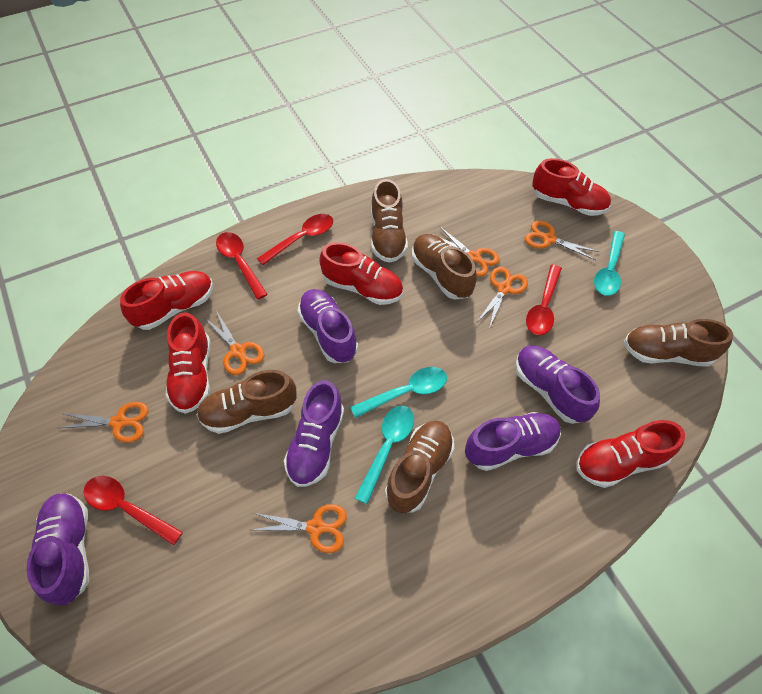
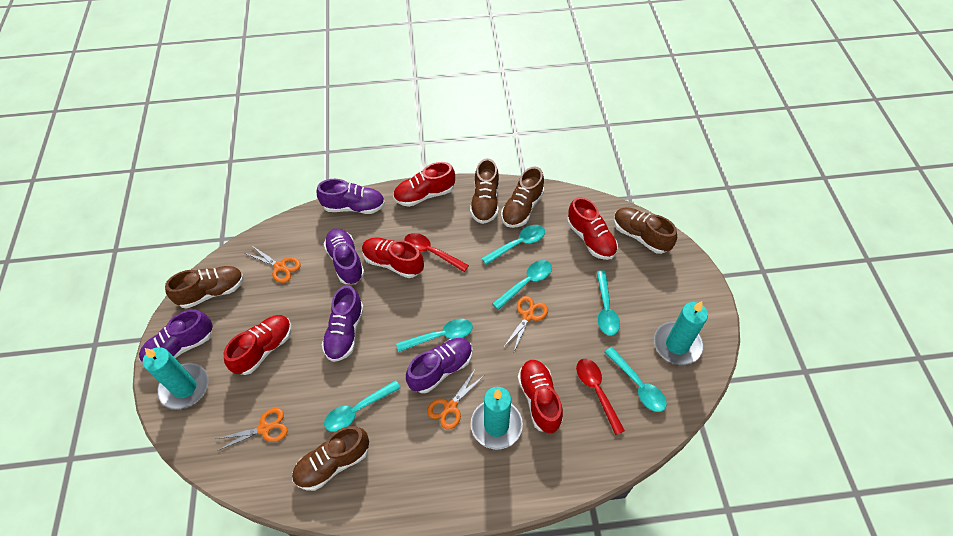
orange scissors: 6 -> 4
red spoon: 4 -> 2
turquoise candle: 0 -> 3
turquoise spoon: 3 -> 6

